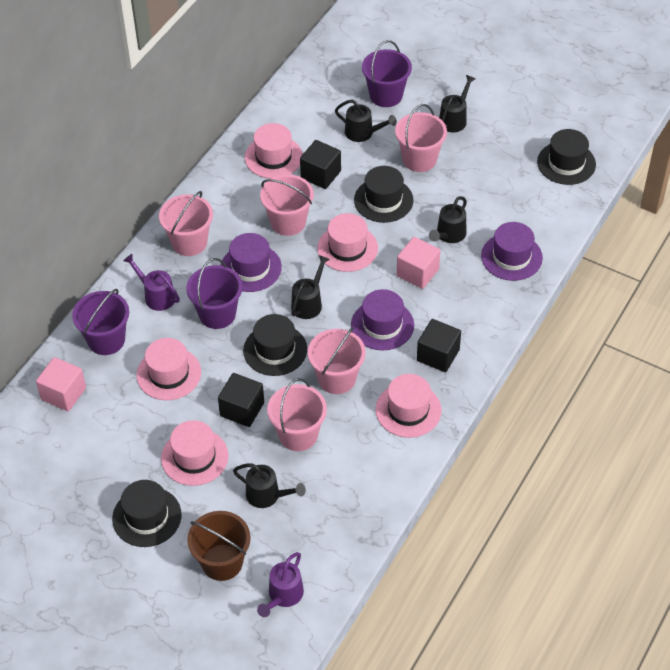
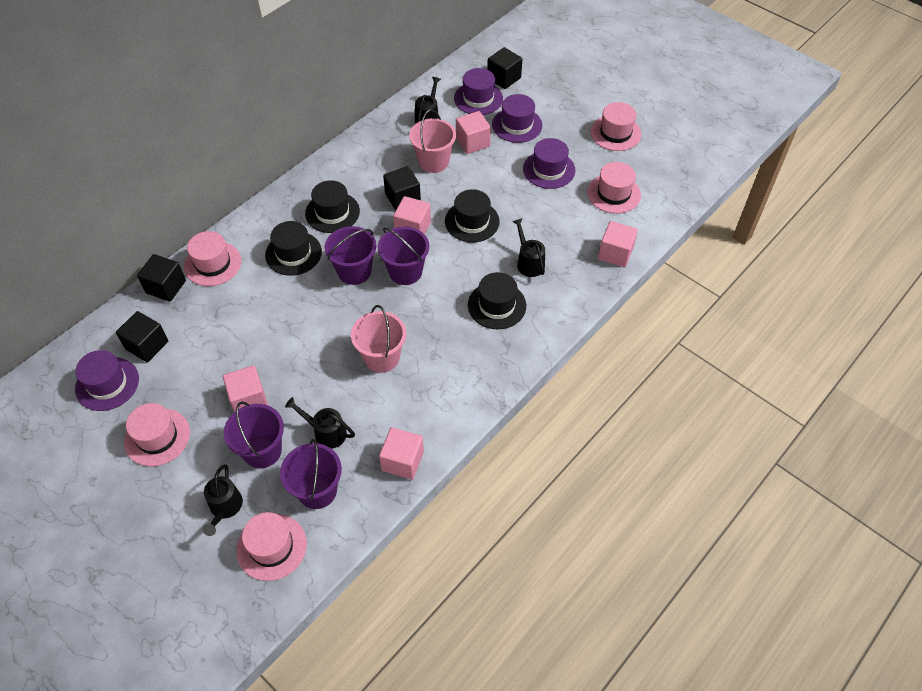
black cube: 3 -> 4
black watering can: 5 -> 4
brown bucket: 1 -> 0
pink bucket: 5 -> 2
pink cube: 2 -> 5
purple bucket: 3 -> 4
purple hat: 3 -> 4
purple watering can: 2 -> 0

